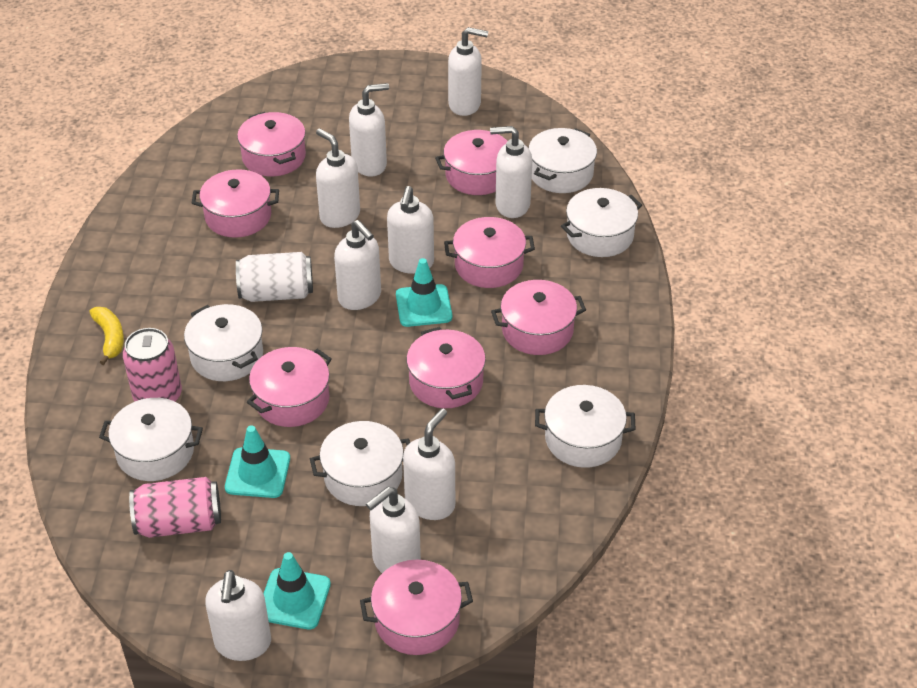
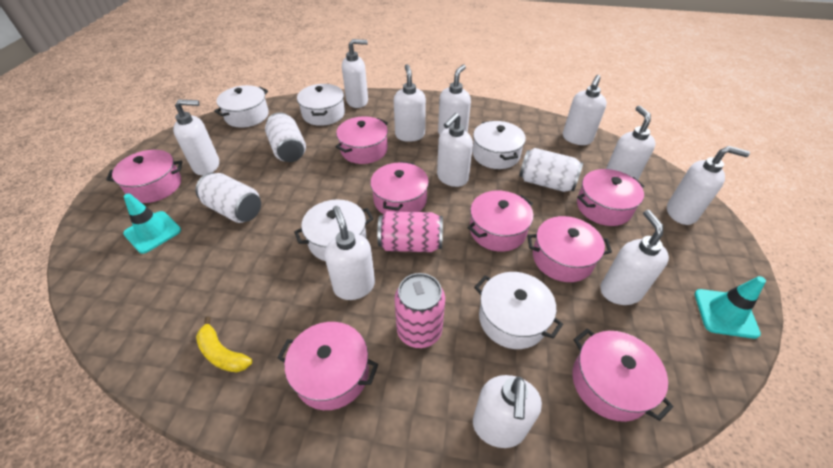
turquoise traffic cone: 3 -> 2
white can: 1 -> 3
white pot: 6 -> 5
white soap dispenser: 9 -> 11

